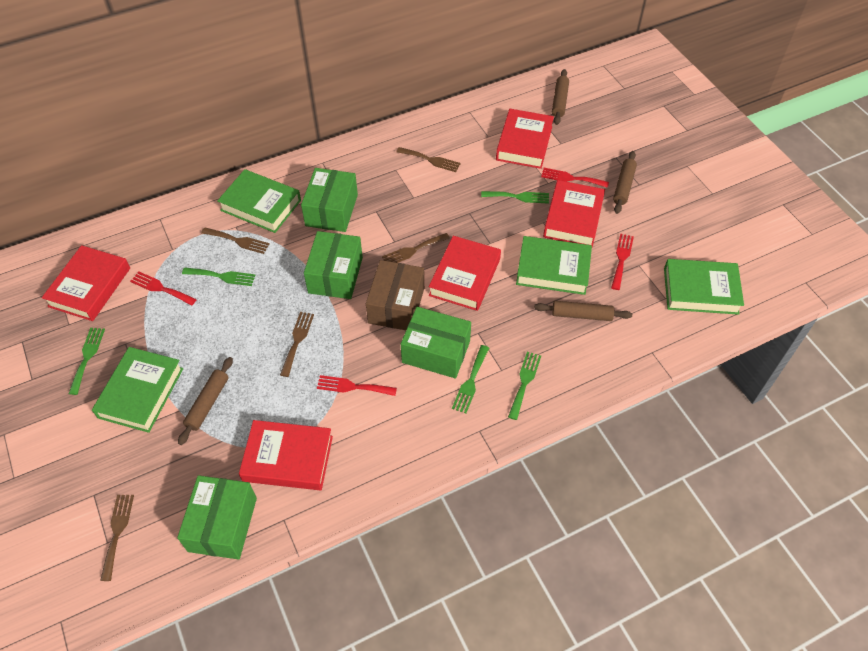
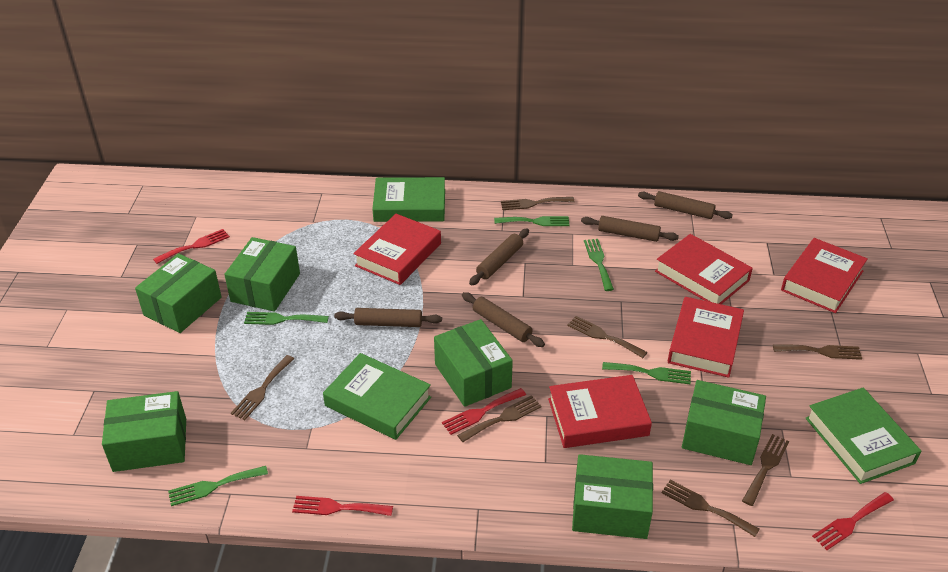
brown box: 1 -> 0
brown fork: 5 -> 7
brown rolling pin: 4 -> 5
green book: 4 -> 3
green box: 4 -> 6

